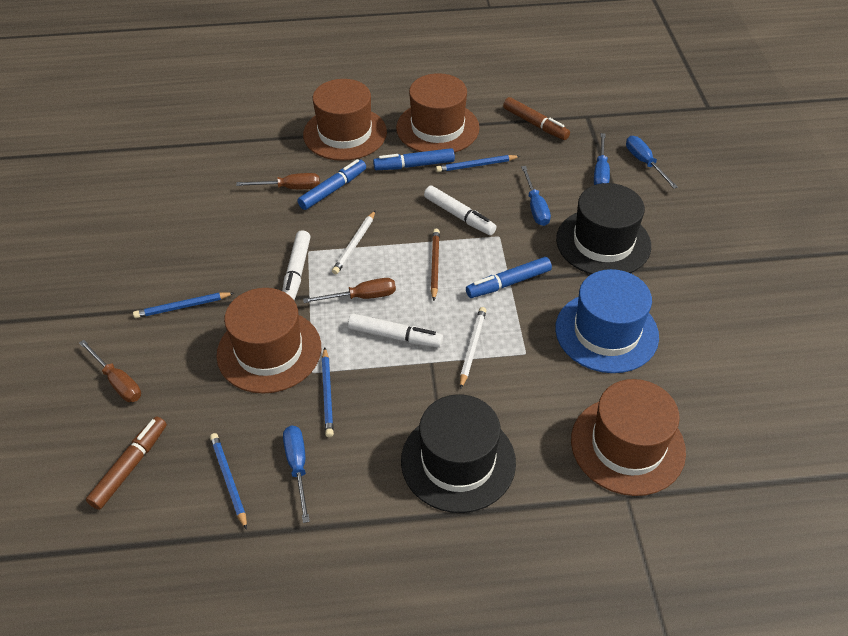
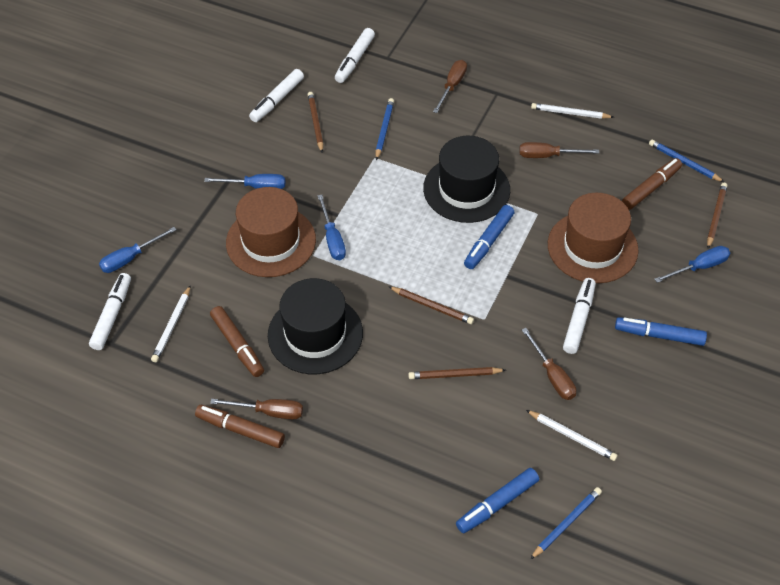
blue hat: 1 -> 0
blue pencil: 4 -> 3
brown hat: 4 -> 2
brown marker: 2 -> 3
brown pencil: 1 -> 4
brown screwdriver: 3 -> 4
white marker: 3 -> 4
white pencil: 2 -> 3

